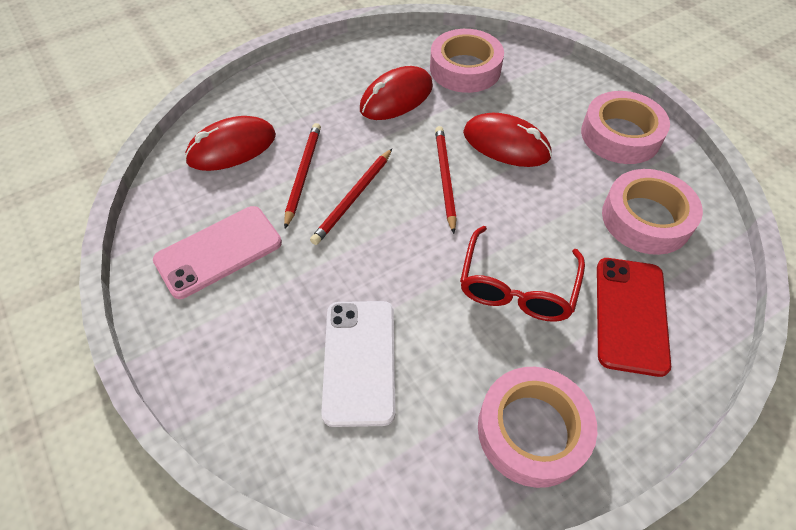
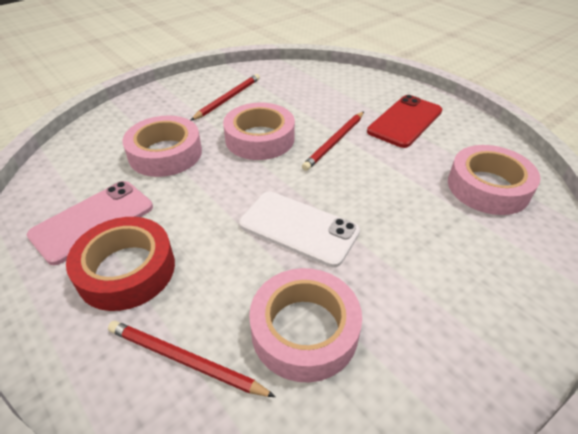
red glasses: 1 -> 0
red mouse: 3 -> 0
red tape: 0 -> 1

